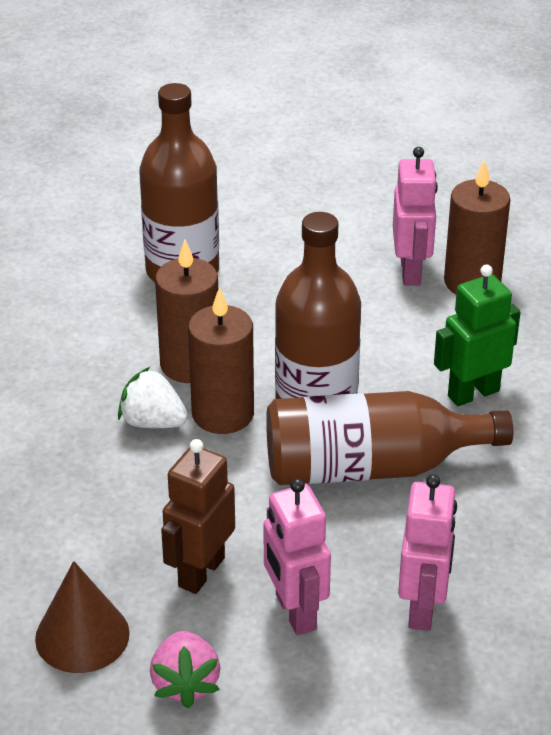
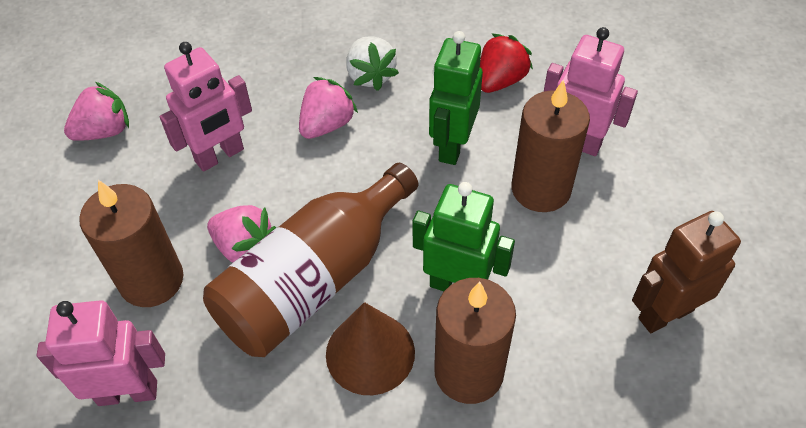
brown bottle: 3 -> 1
green robot: 1 -> 2
pink strawberry: 1 -> 3
red strawberry: 0 -> 1

